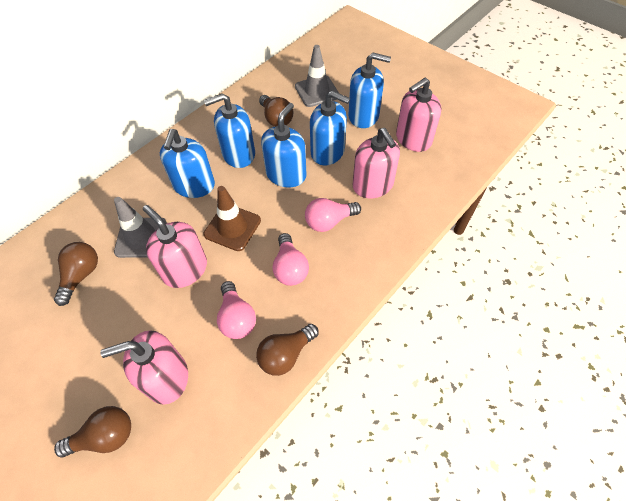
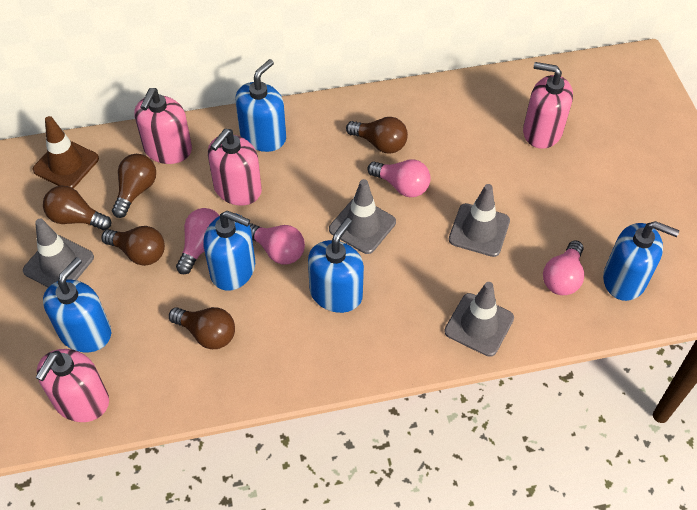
brown light bulb: 4 -> 5
grey traffic cone: 2 -> 4
pink light bulb: 3 -> 4

